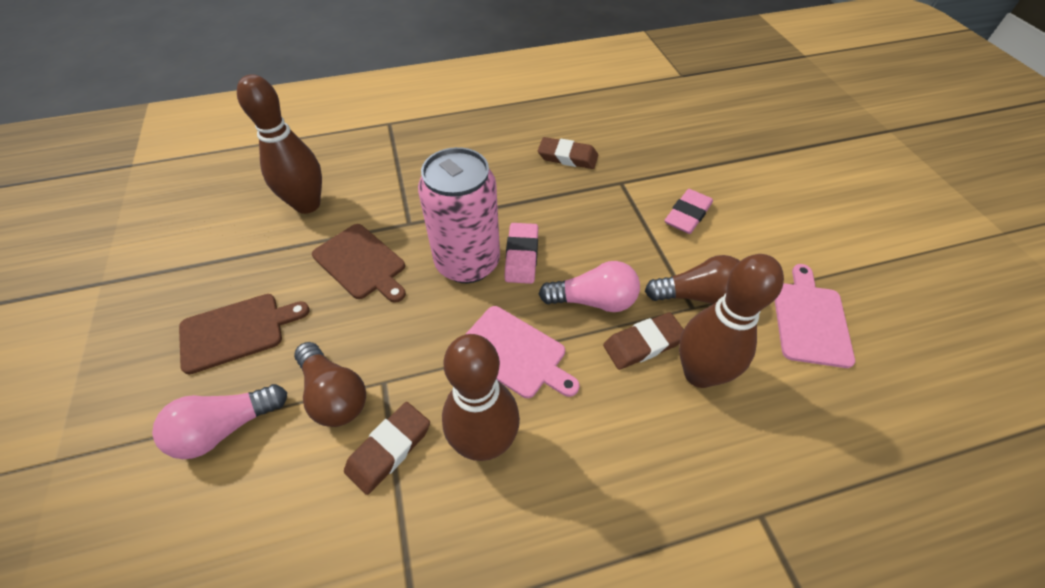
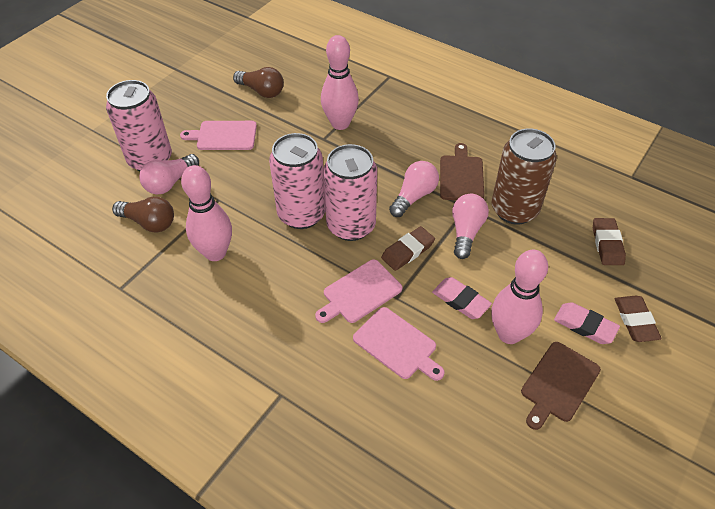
brown bowling pin: 3 -> 0
brown can: 0 -> 1
pink bowling pin: 0 -> 3
pink can: 1 -> 3
pink cutting board: 2 -> 3
pink light bulb: 2 -> 3

